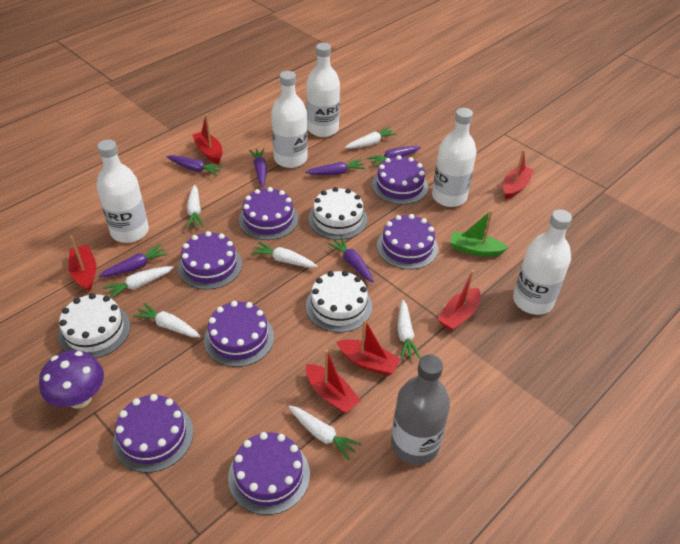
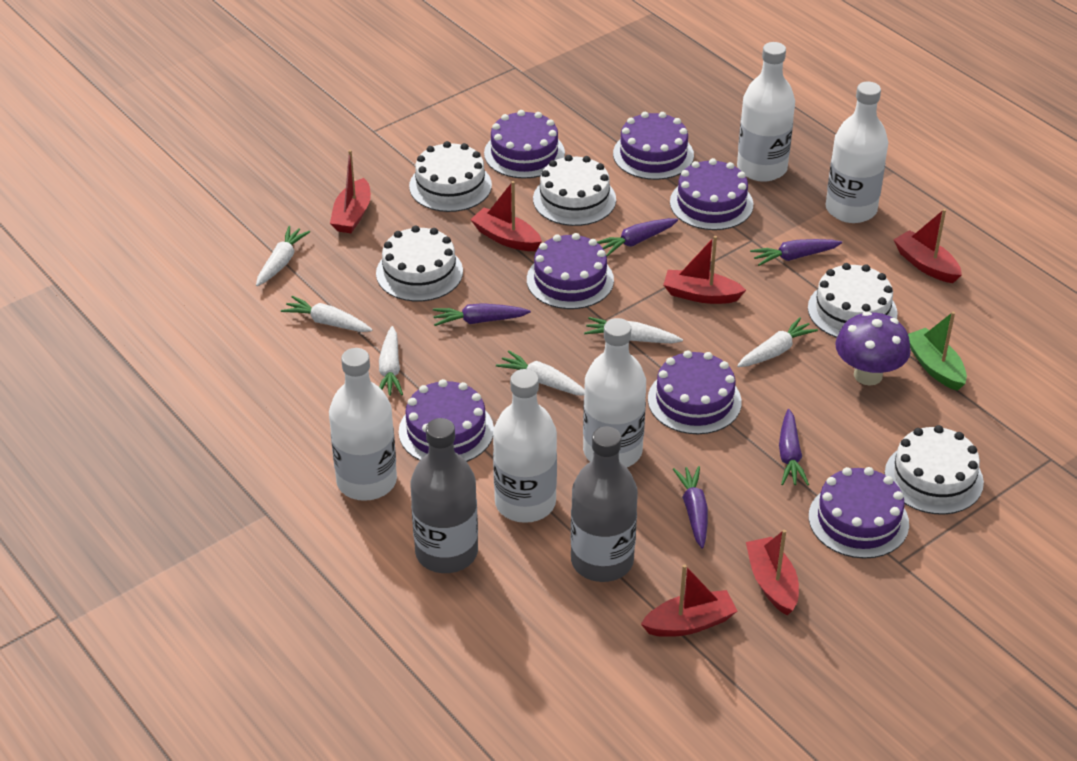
grey bottle: 1 -> 2
purple carrot: 6 -> 5
white cake: 3 -> 5
white carrot: 7 -> 6

